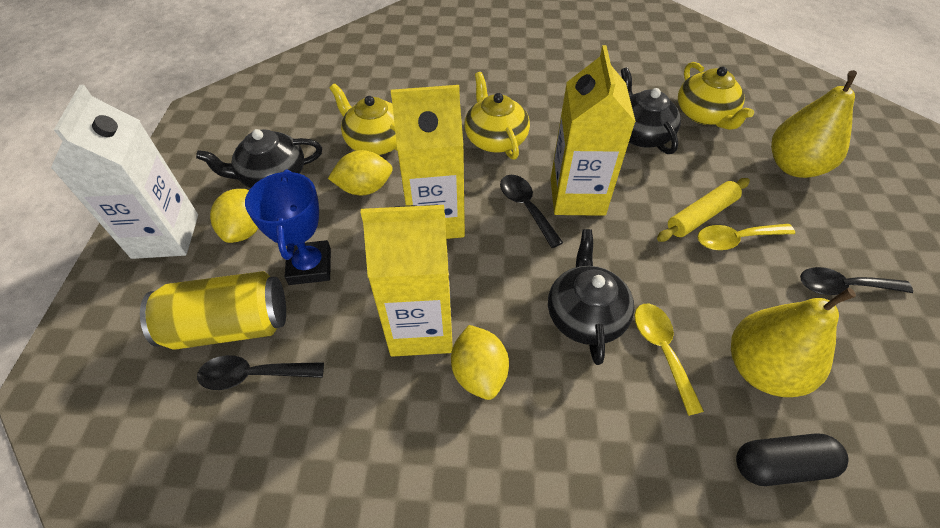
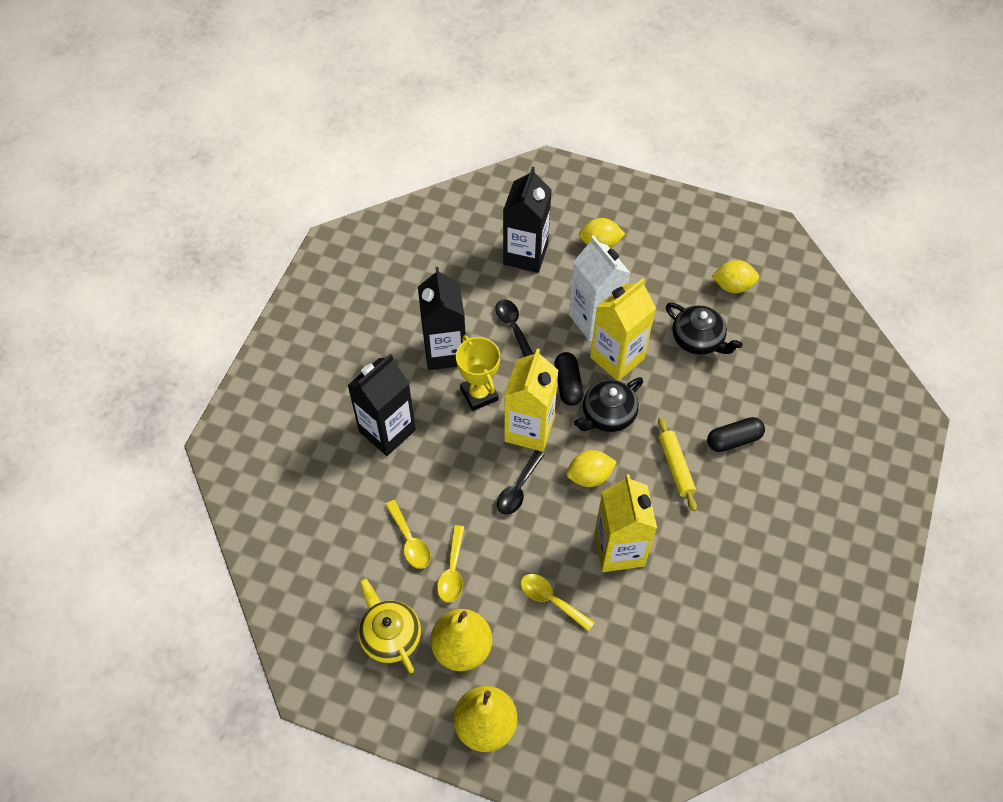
black capsule: 1 -> 2
black carton: 0 -> 3
black spoon: 3 -> 2
black teapot: 3 -> 2
blue trophy: 1 -> 0
yellow can: 1 -> 0
yellow spoon: 2 -> 3
yellow teapot: 3 -> 1
yellow trophy: 0 -> 1

